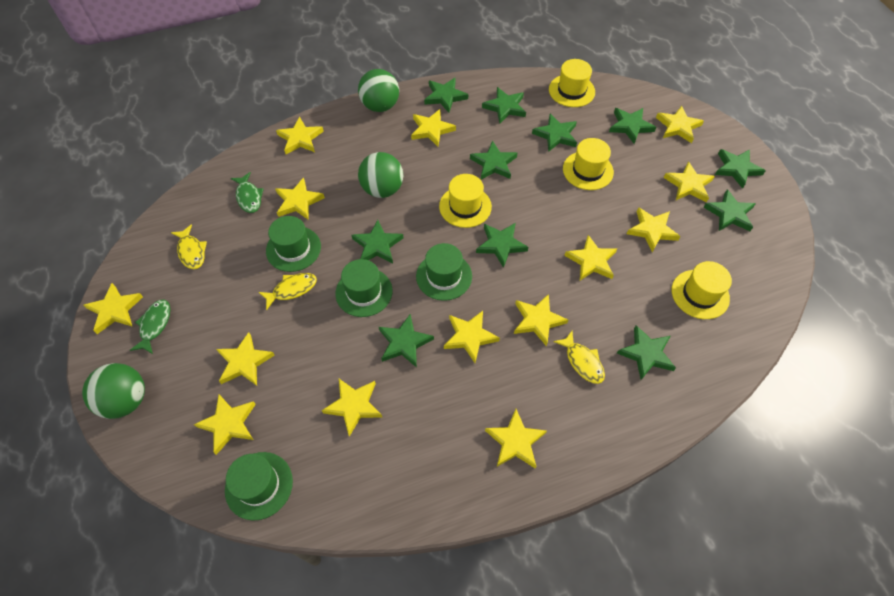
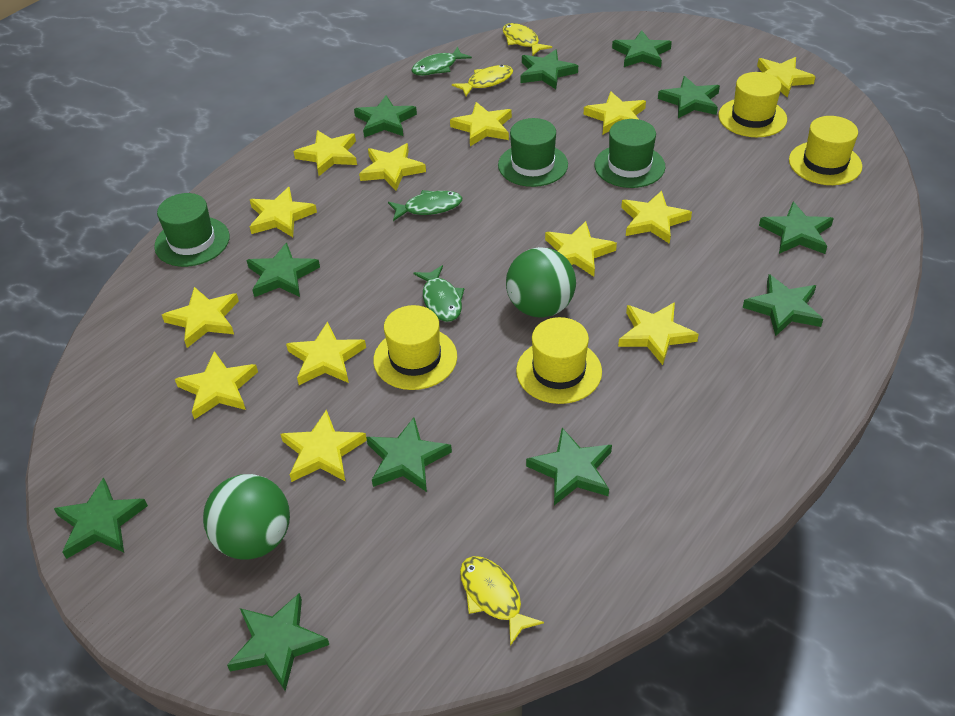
green ball: 3 -> 2
green fish: 2 -> 3
green hat: 4 -> 3
yellow star: 14 -> 13

